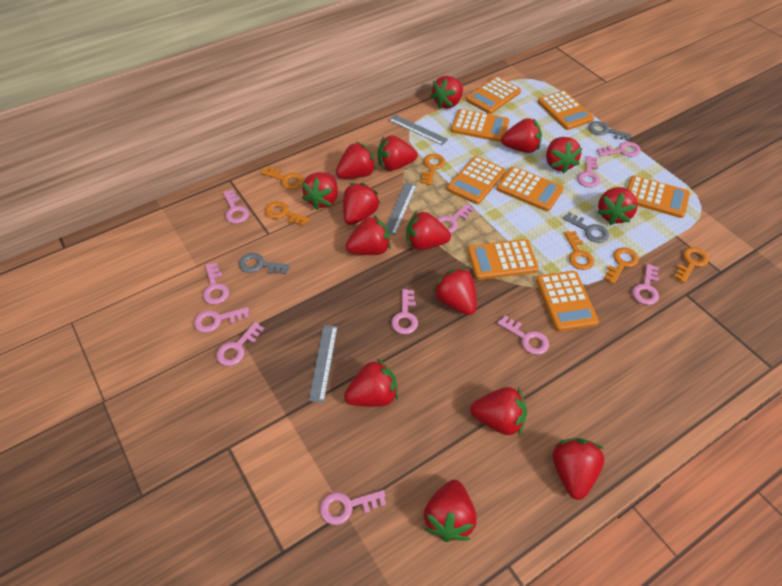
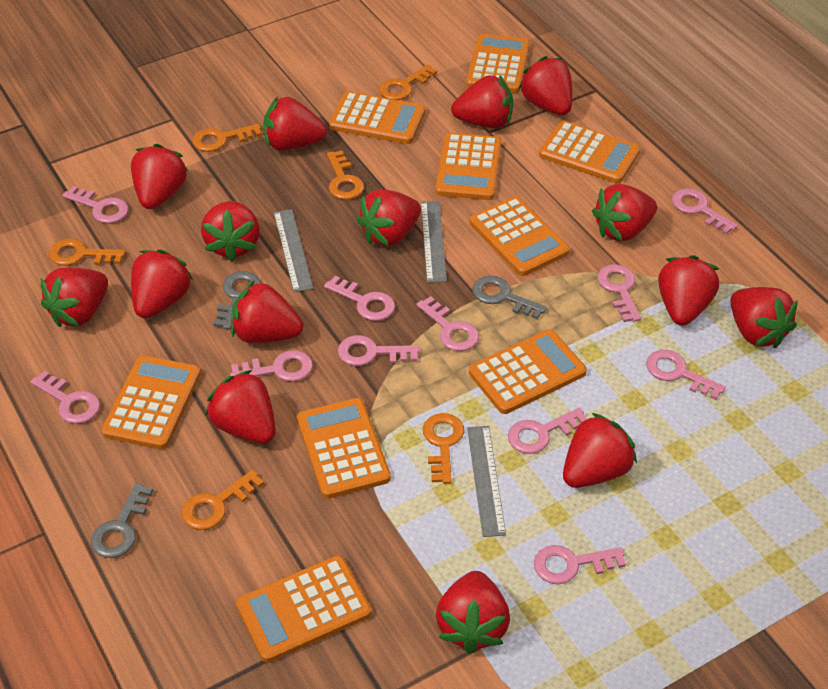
orange calculator: 8 -> 9

